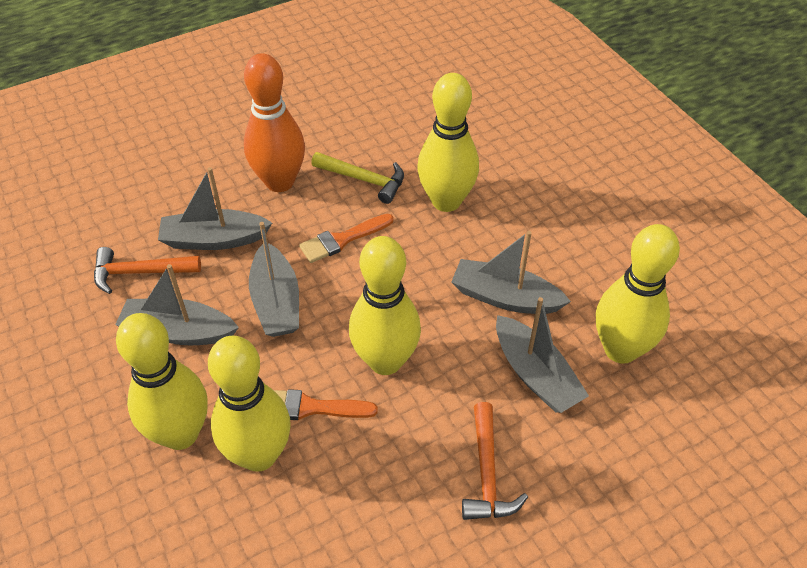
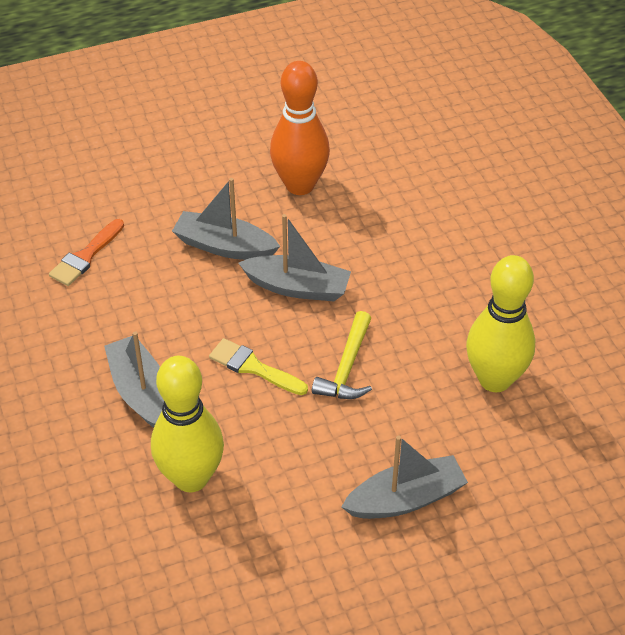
grey boat: 5 -> 4
orange brush: 2 -> 1
orange hammer: 2 -> 0
yellow bowling pin: 5 -> 2
yellow brush: 0 -> 1

